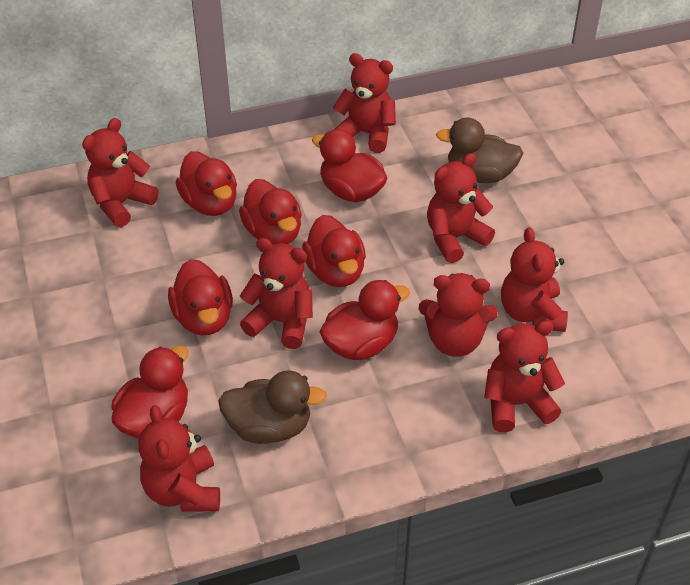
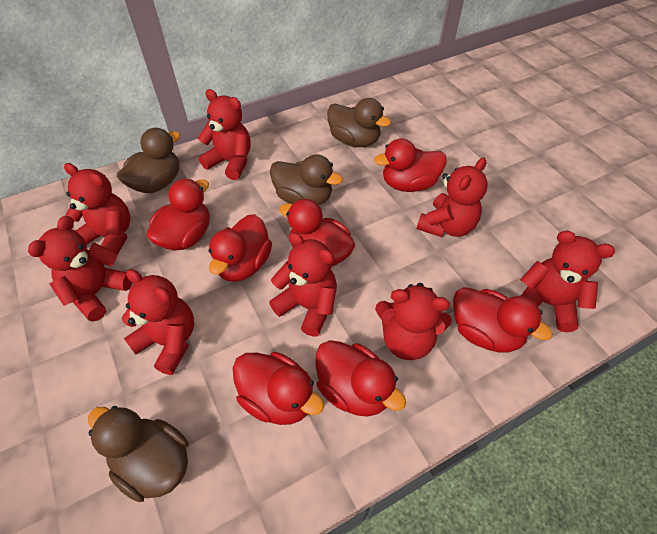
brown duck: 2 -> 4

